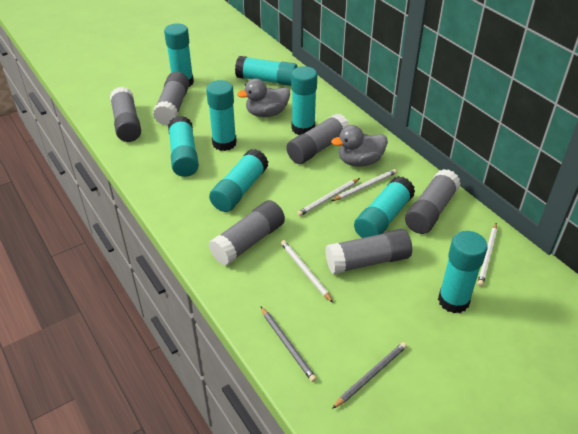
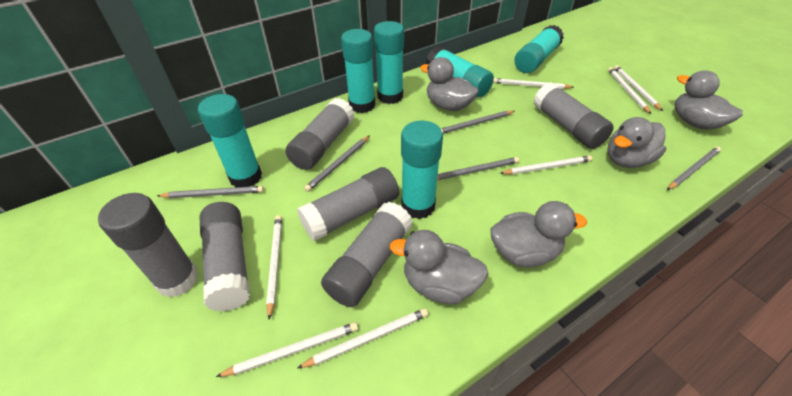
grey duck: 2 -> 5
grey pencil: 2 -> 5
turquoise glue stick: 8 -> 6
white pencil: 4 -> 7

